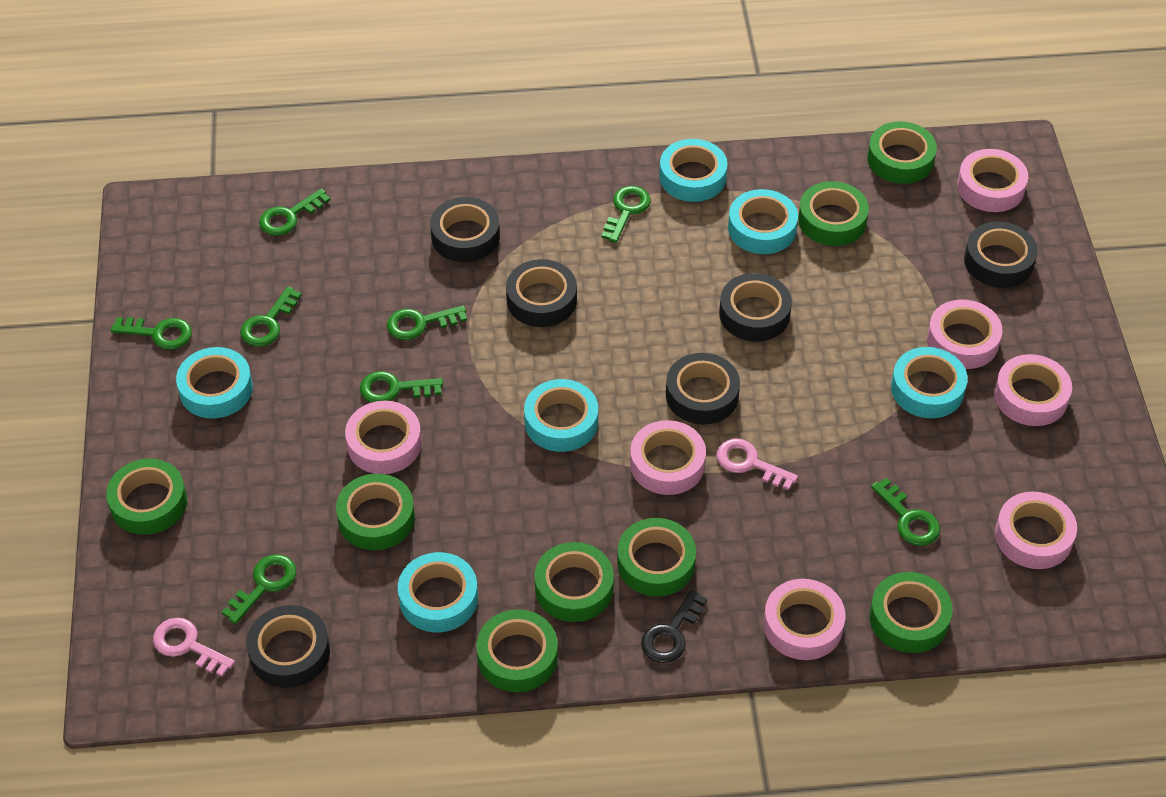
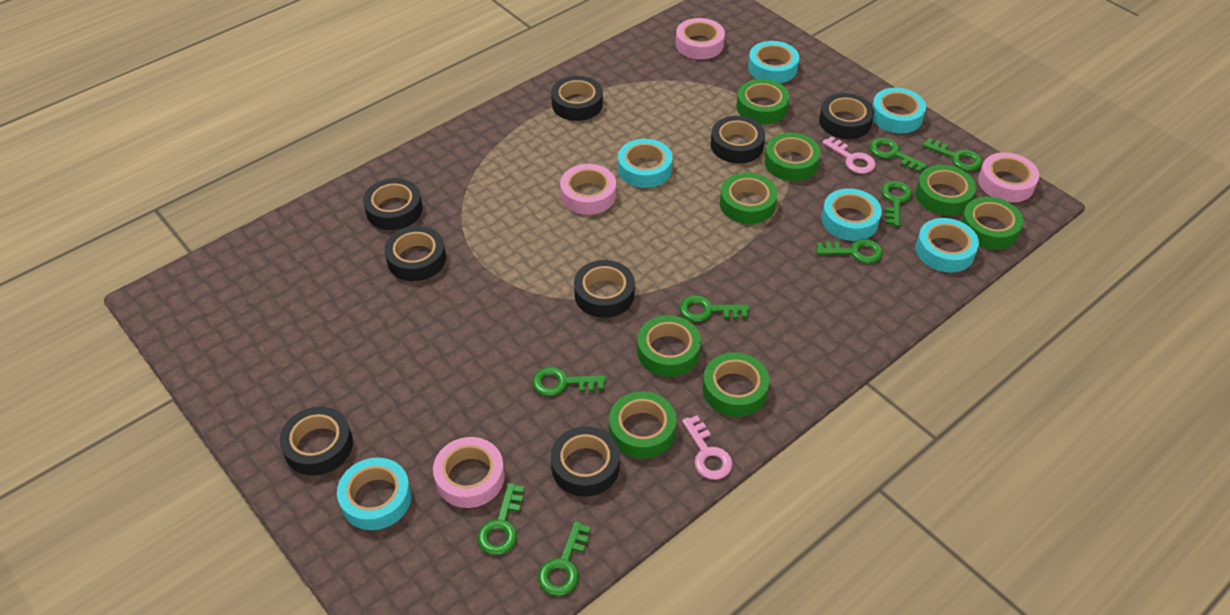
black key: 1 -> 0
black tape: 6 -> 8
pink tape: 7 -> 4

